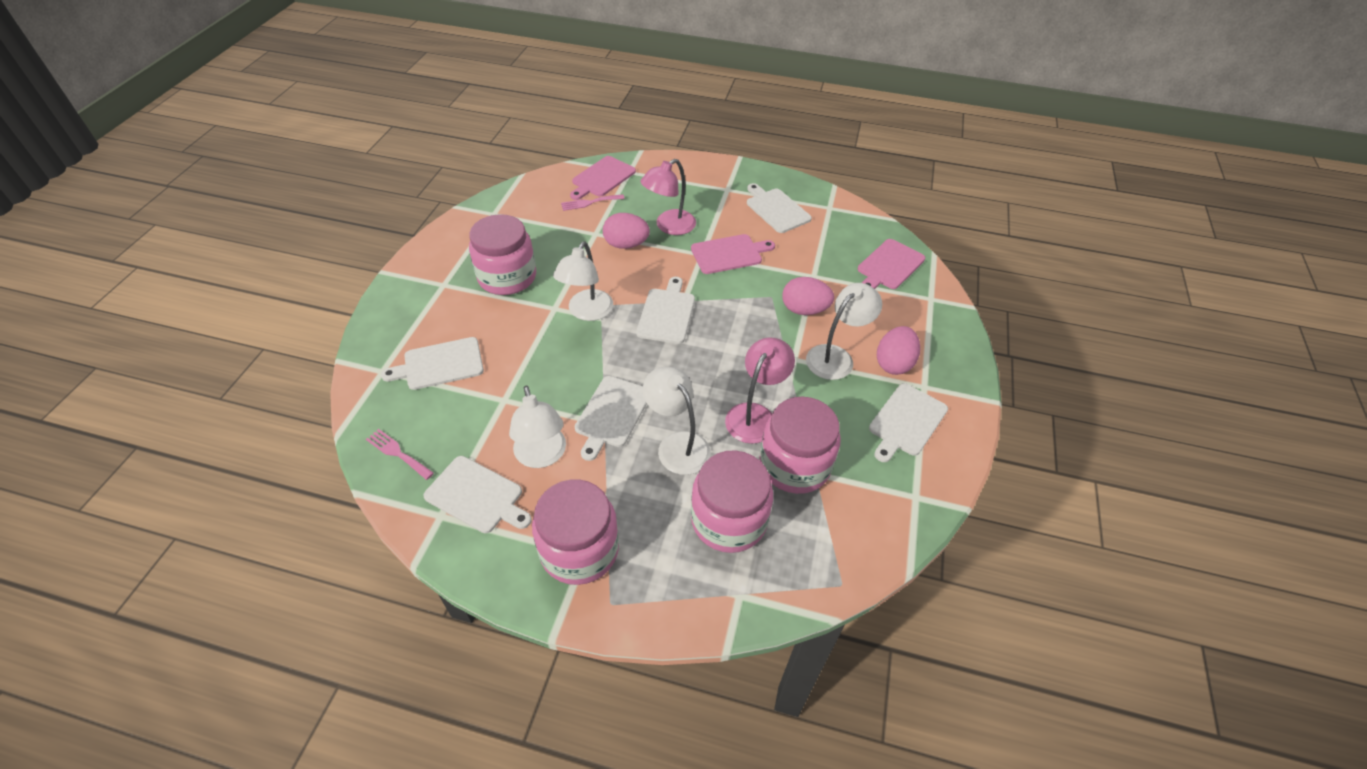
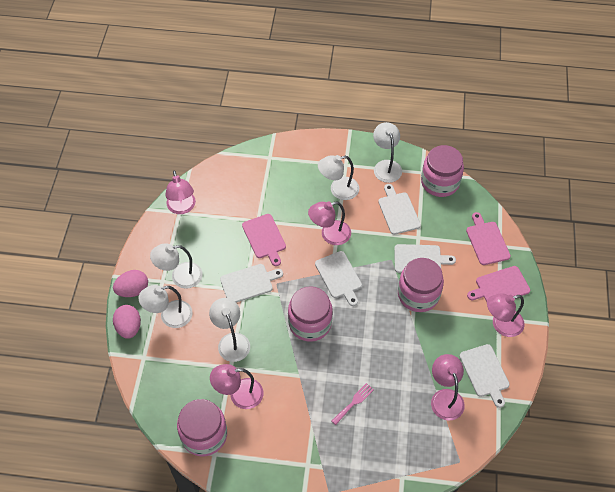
pink egg: 3 -> 2
pink fork: 2 -> 1
pink lamp: 2 -> 5
white cutting board: 6 -> 5
white lamp: 4 -> 5

